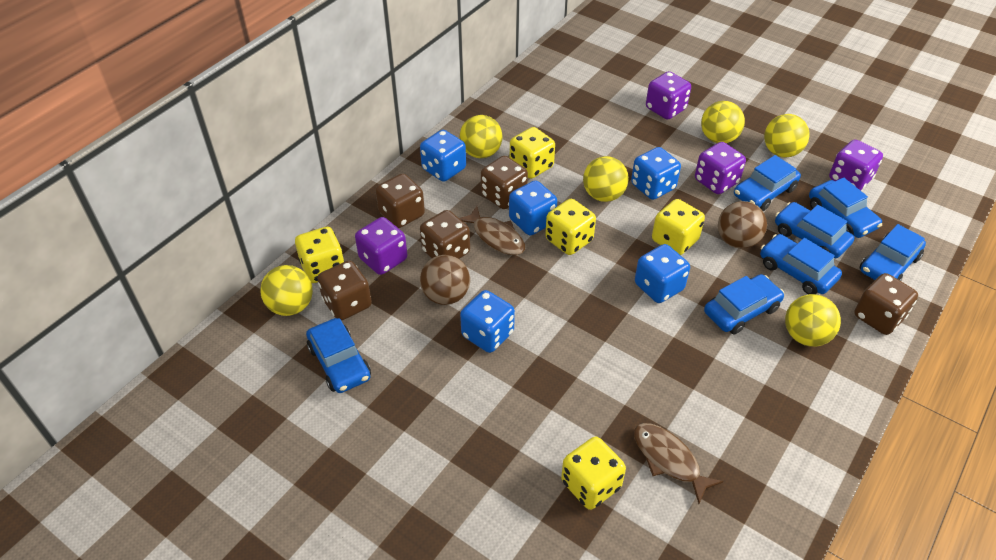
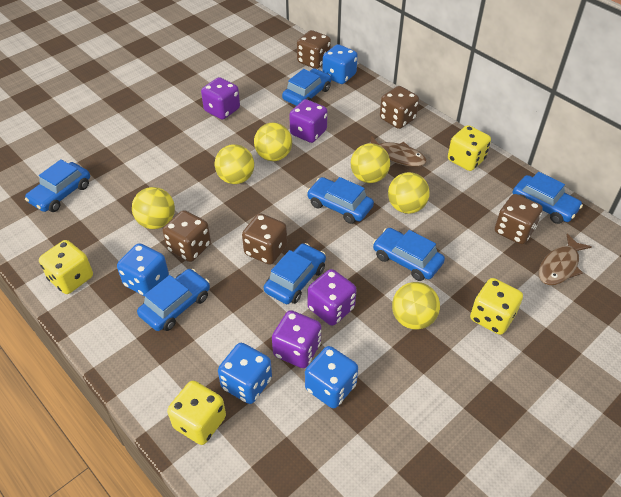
blue dice: 5 -> 4
brown ball: 2 -> 0
yellow dice: 5 -> 4

